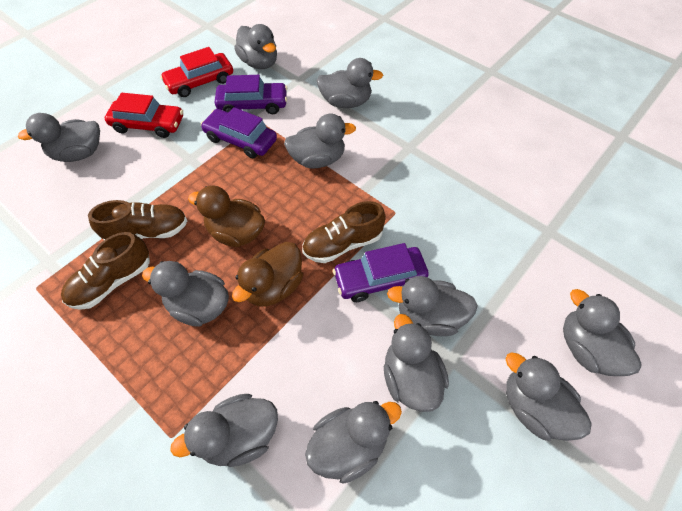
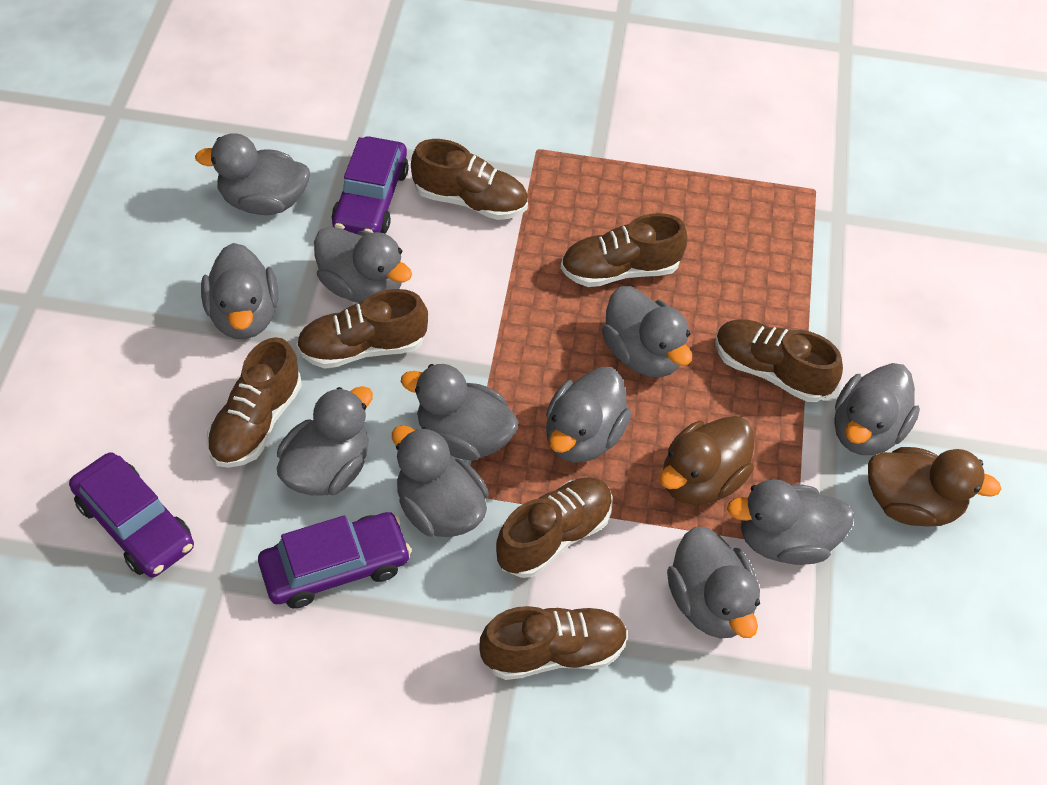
brown shoe: 3 -> 7
red car: 2 -> 0

